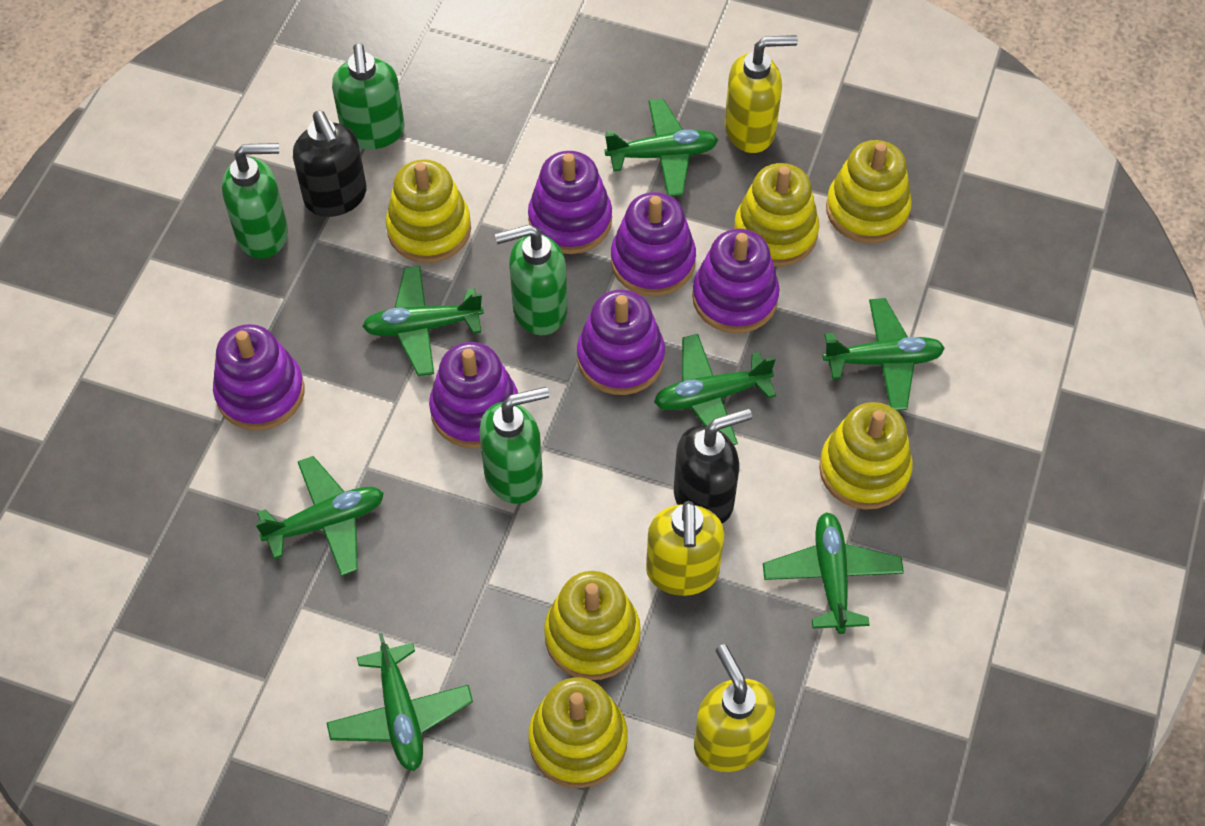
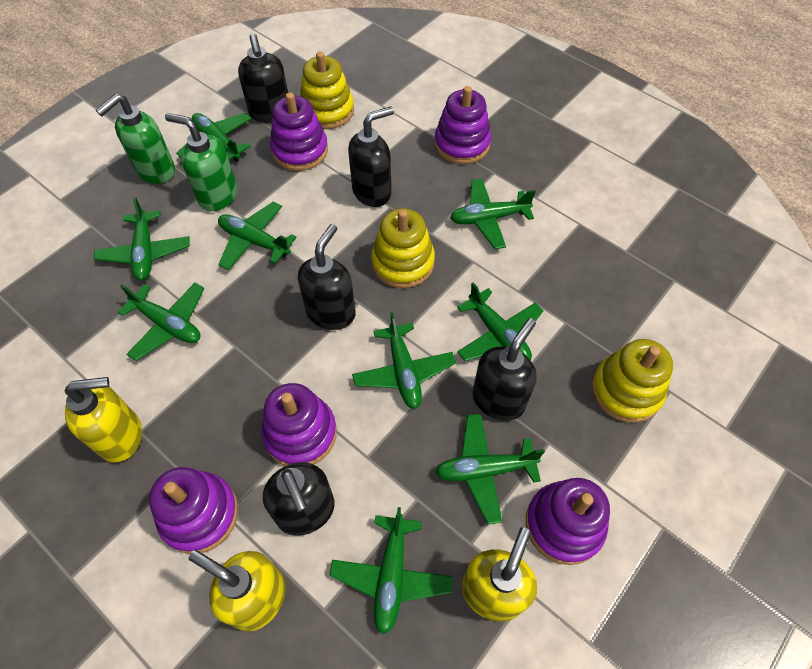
black soap dispenser: 2 -> 5
green plane: 7 -> 9
green soap dispenser: 4 -> 2
purple stacking toy: 6 -> 5
yellow stacking toy: 6 -> 3

